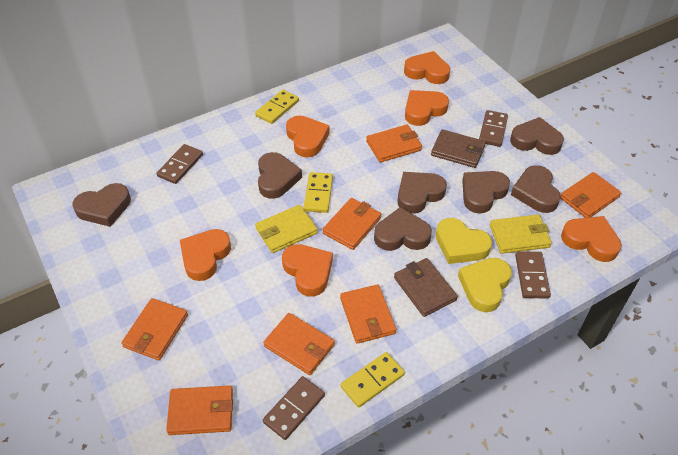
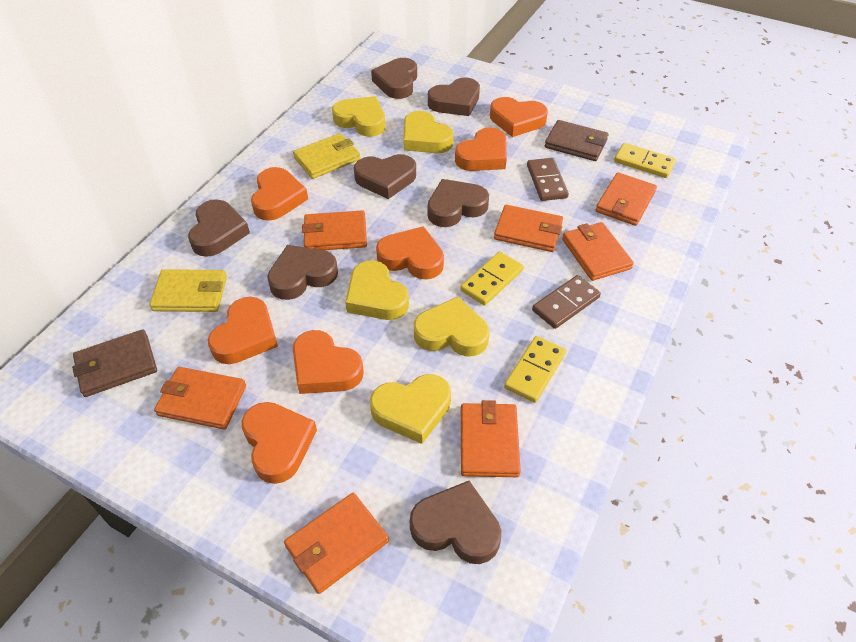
brown domino: 4 -> 2
orange heart: 6 -> 7
yellow heart: 2 -> 5

